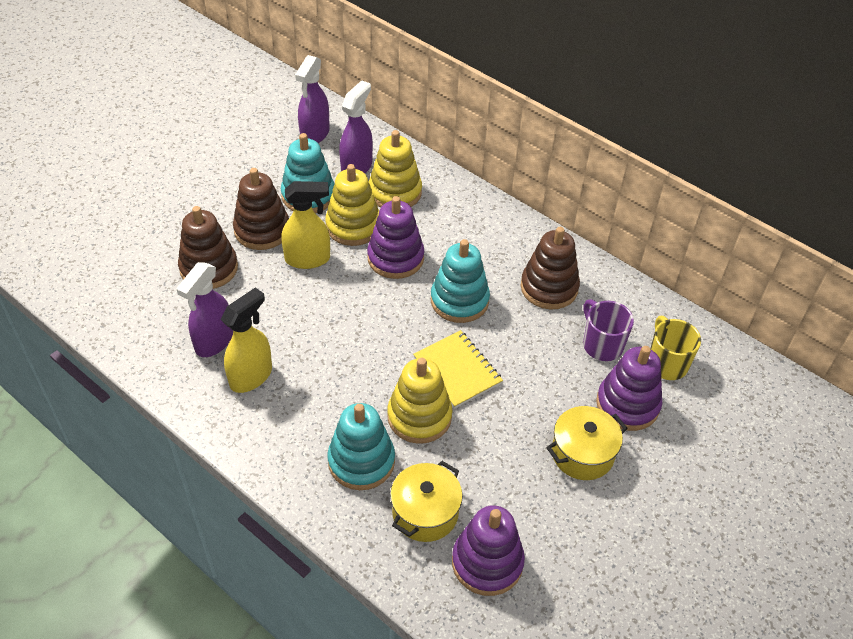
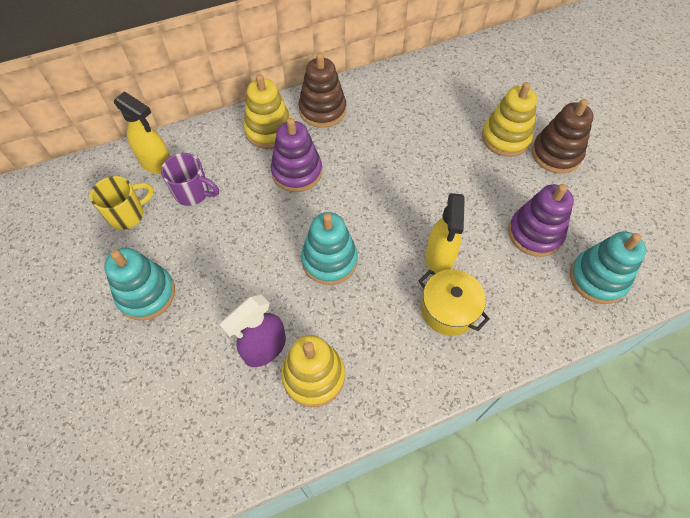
brown stacking toy: 3 -> 2
purple spray bottle: 3 -> 1
purple stacking toy: 3 -> 2
yellow notebook: 1 -> 0
yellow pot: 2 -> 1

